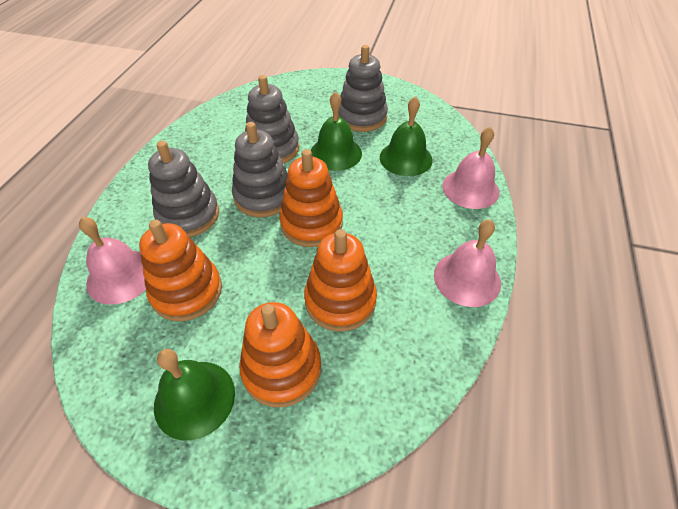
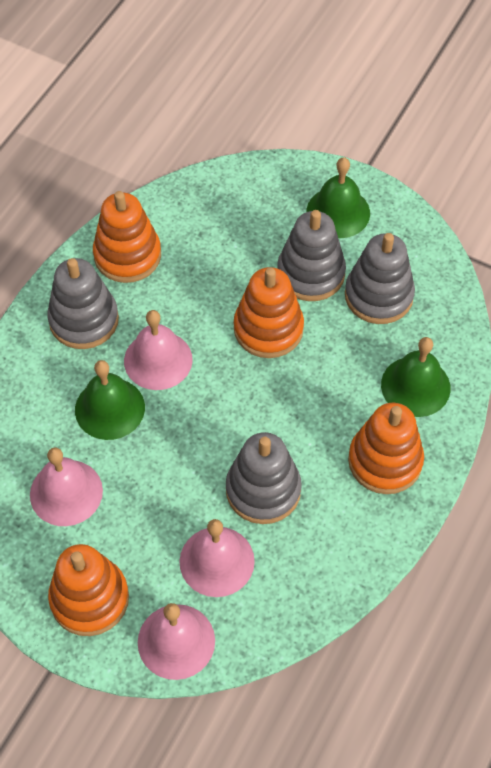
pink bell: 3 -> 4

